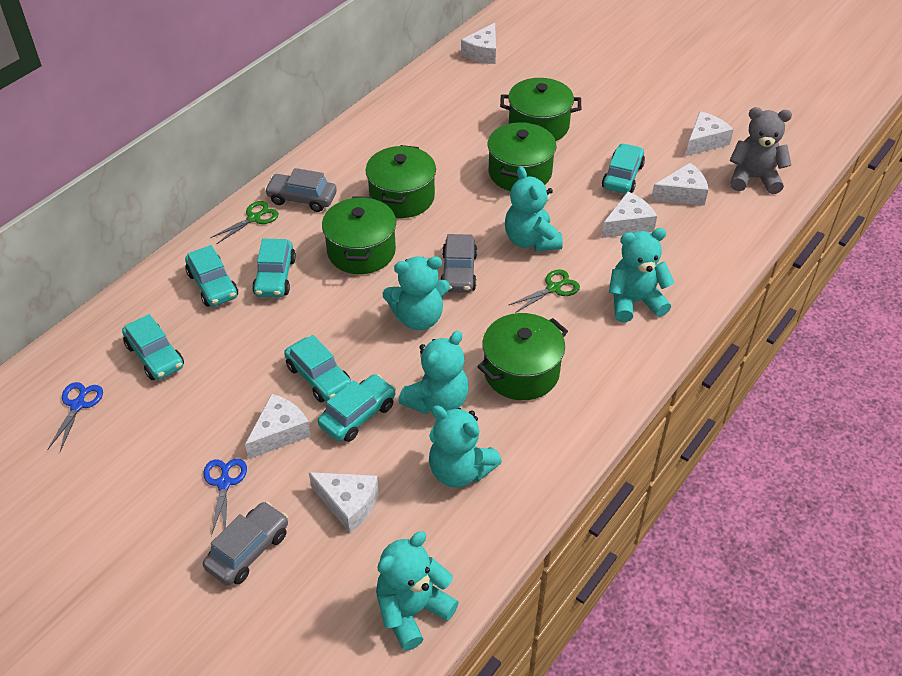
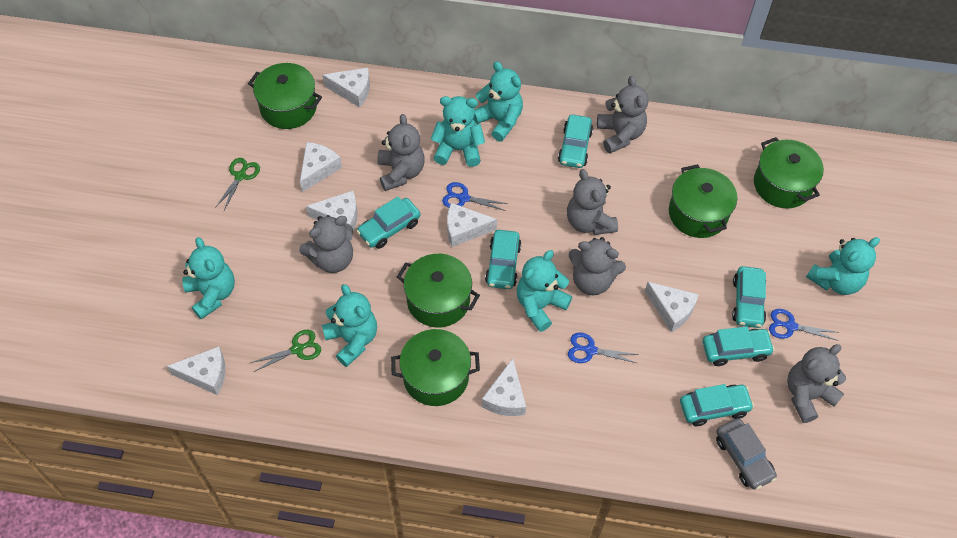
blue scissors: 2 -> 3
grey car: 3 -> 1
grey teddy bear: 1 -> 6
white cheese: 6 -> 7

